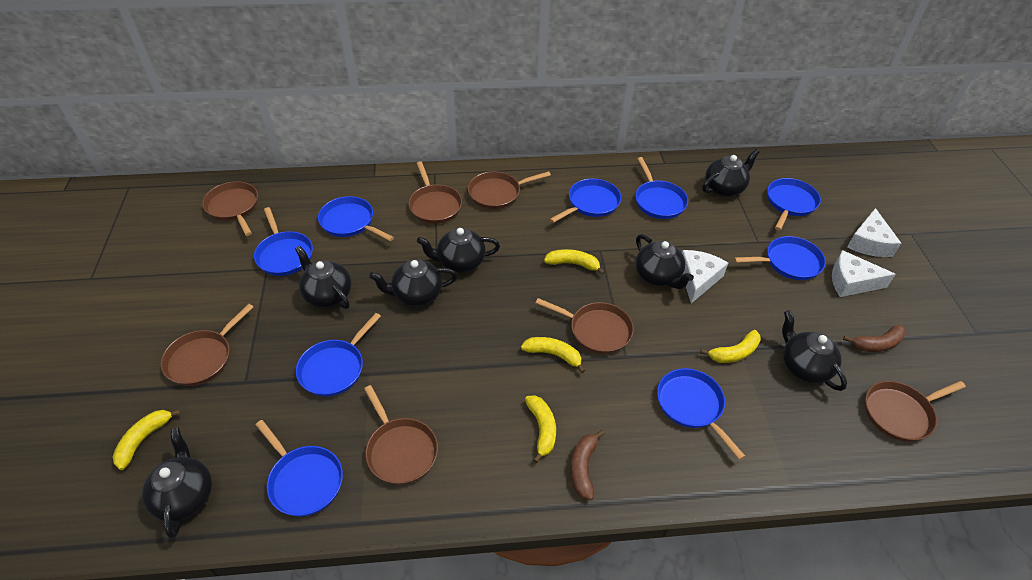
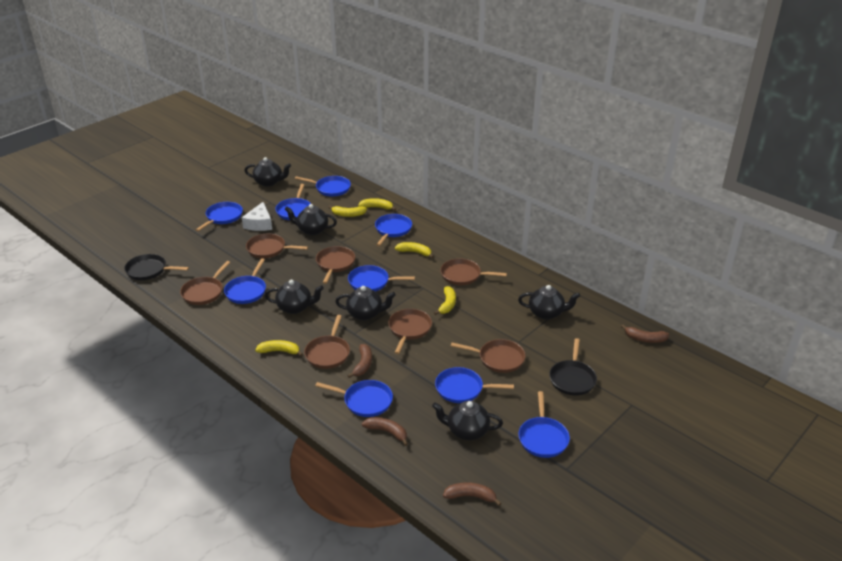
black pan: 0 -> 2
black teapot: 7 -> 6
brown banana: 2 -> 4
white cheese: 3 -> 1

